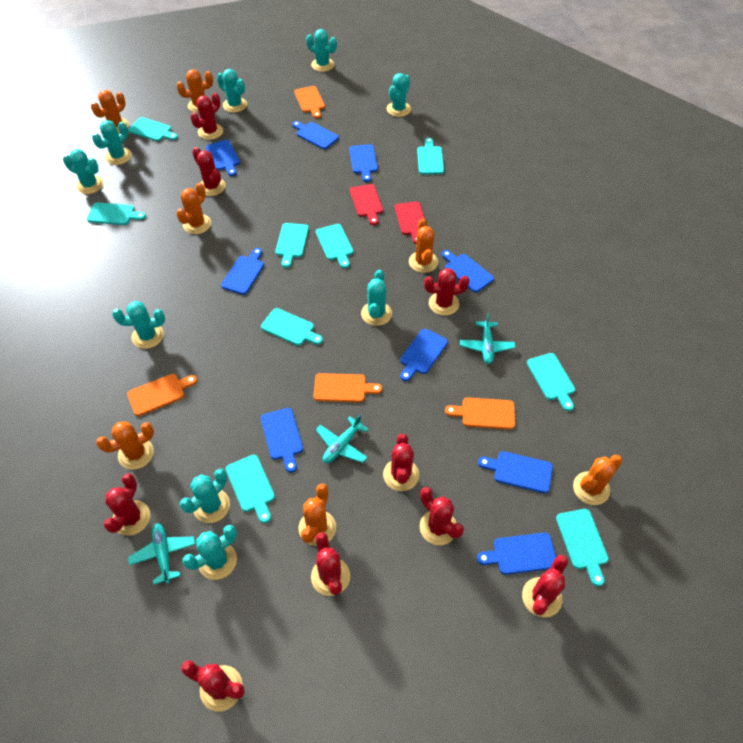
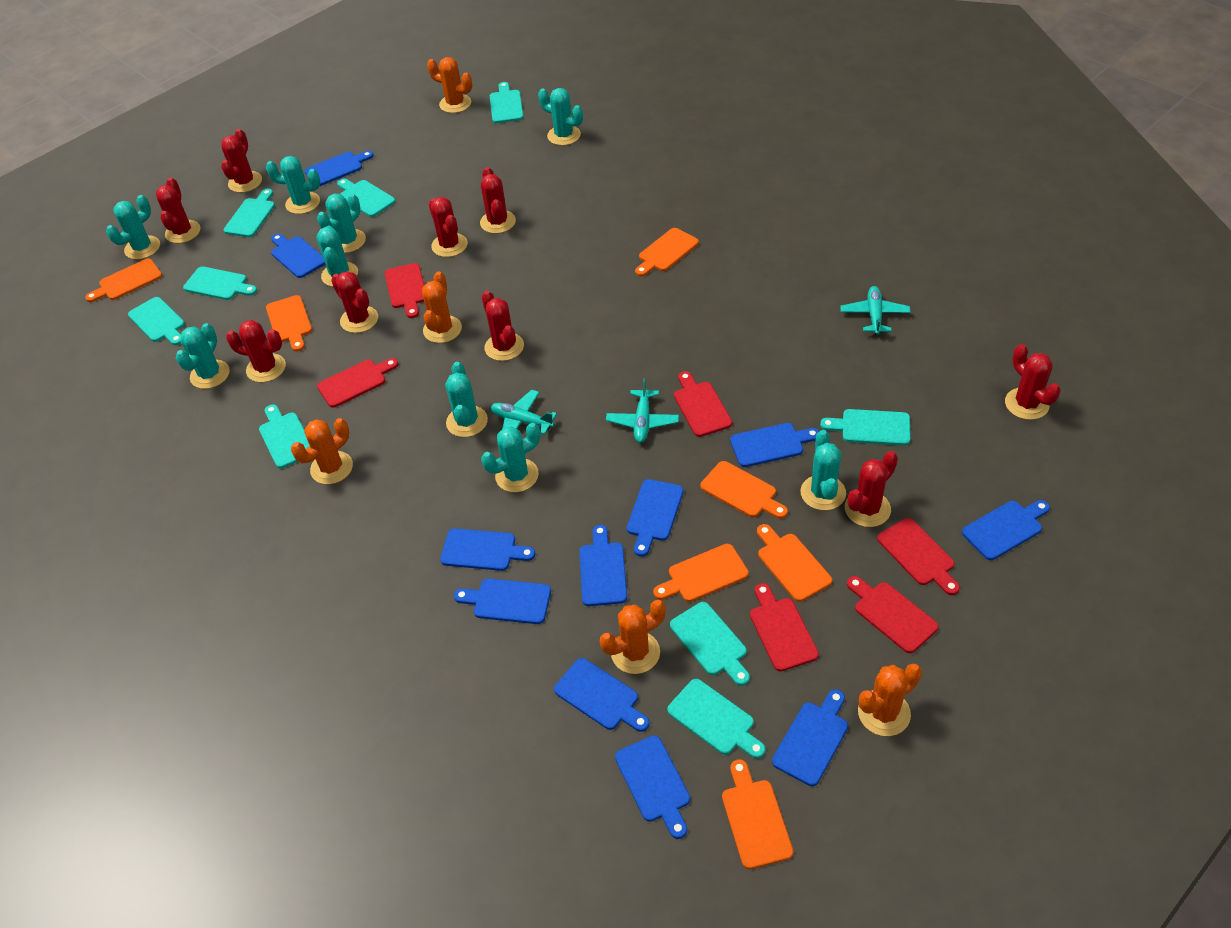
blue cutting board: 9 -> 11
orange cactus: 7 -> 5
orange cutting board: 4 -> 7
red cutting board: 2 -> 6

